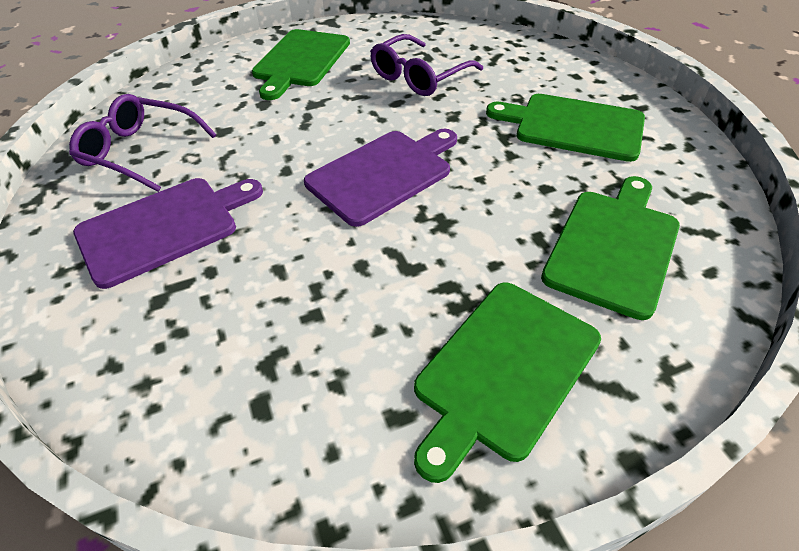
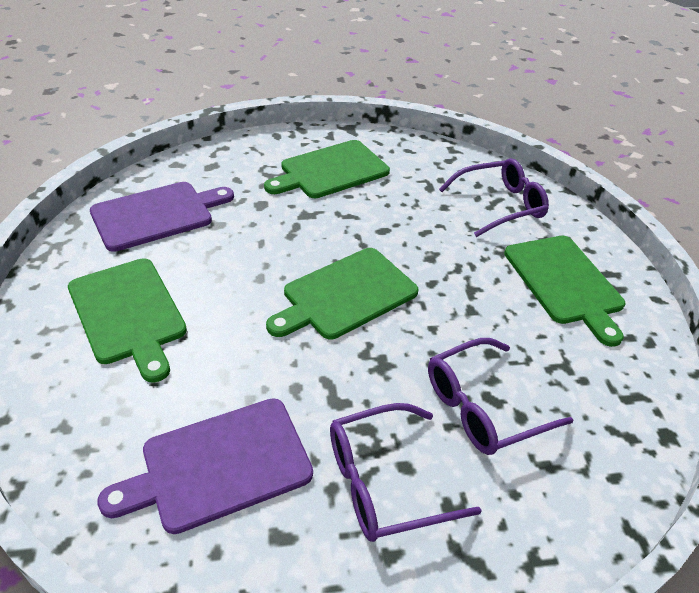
purple glasses: 2 -> 3

